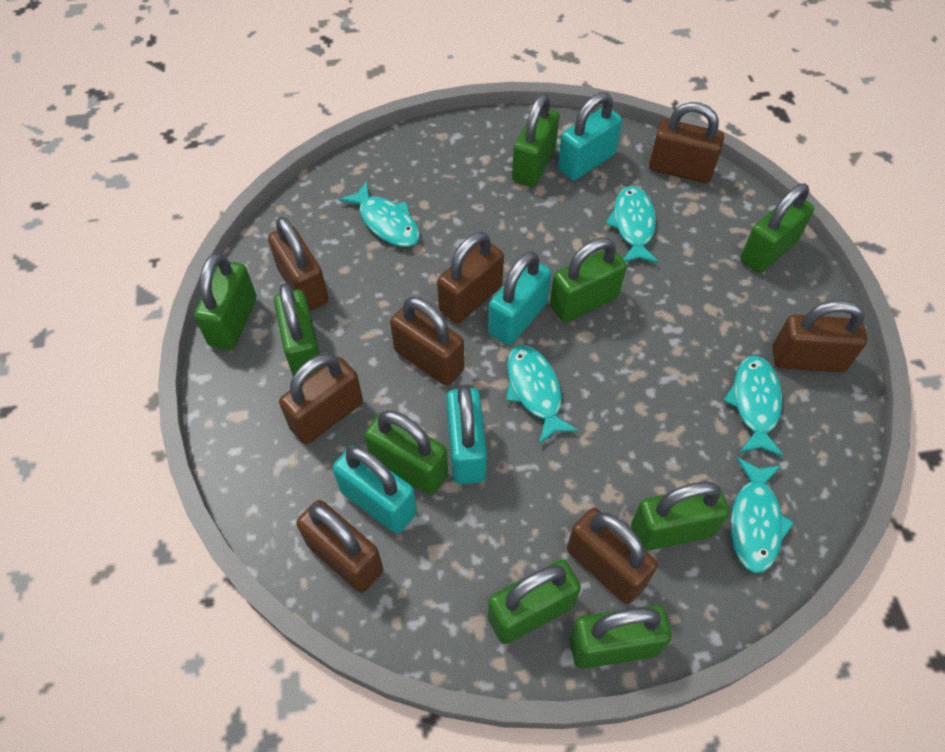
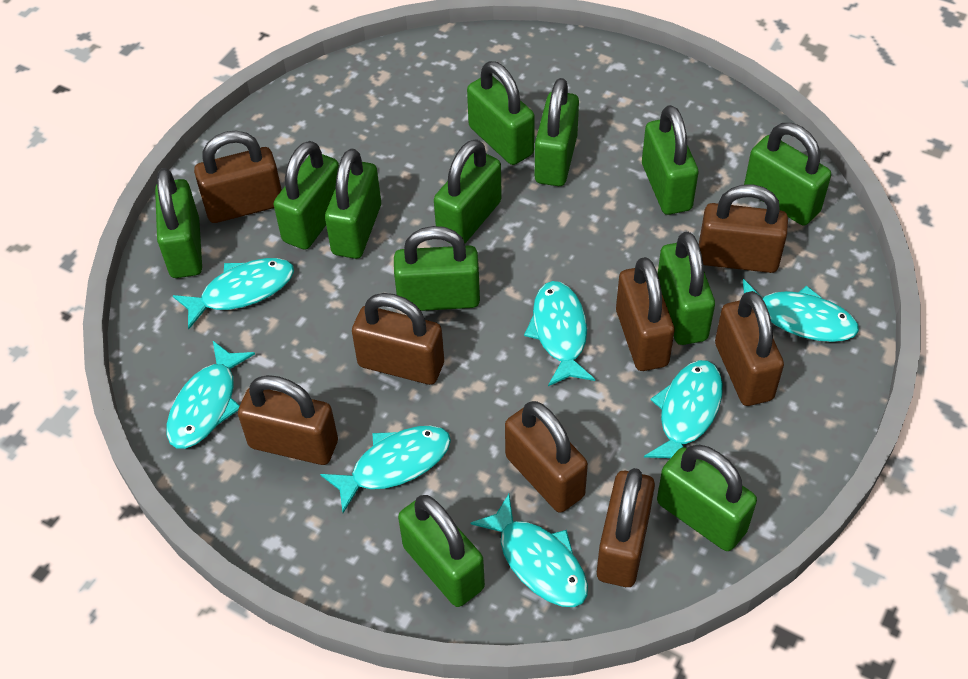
green padlock: 9 -> 12
turquoise fish: 5 -> 7
turquoise padlock: 4 -> 0

